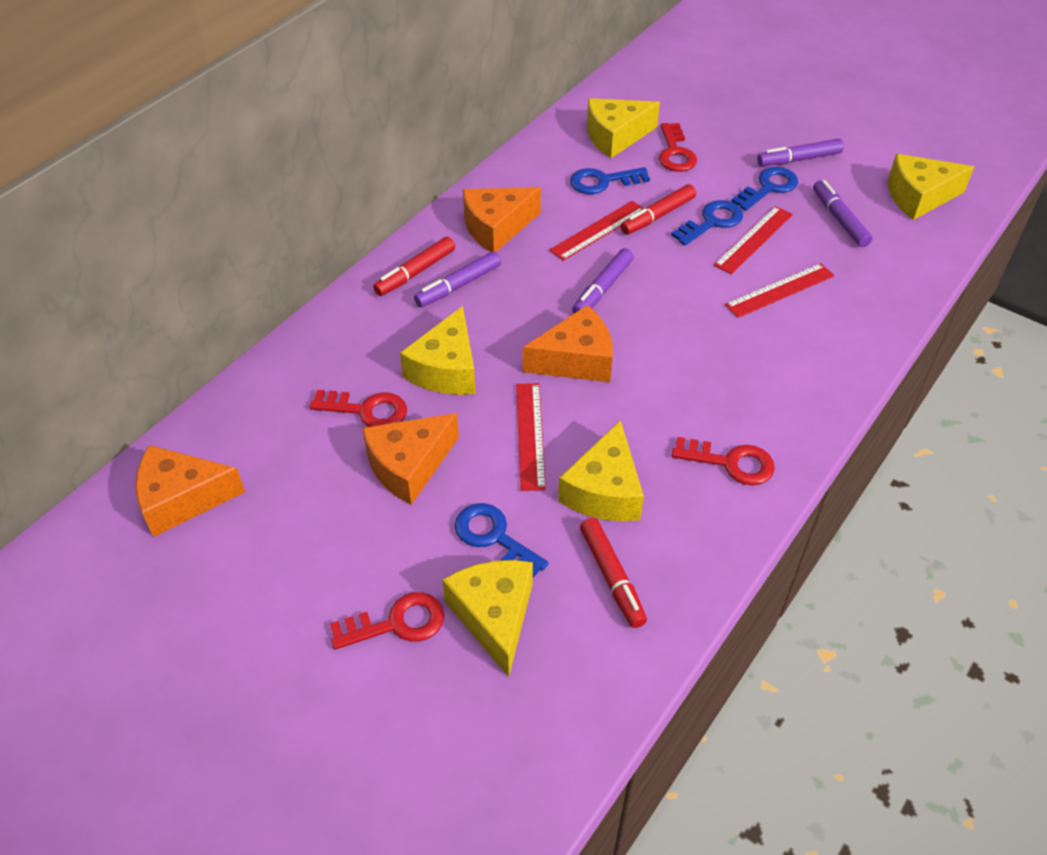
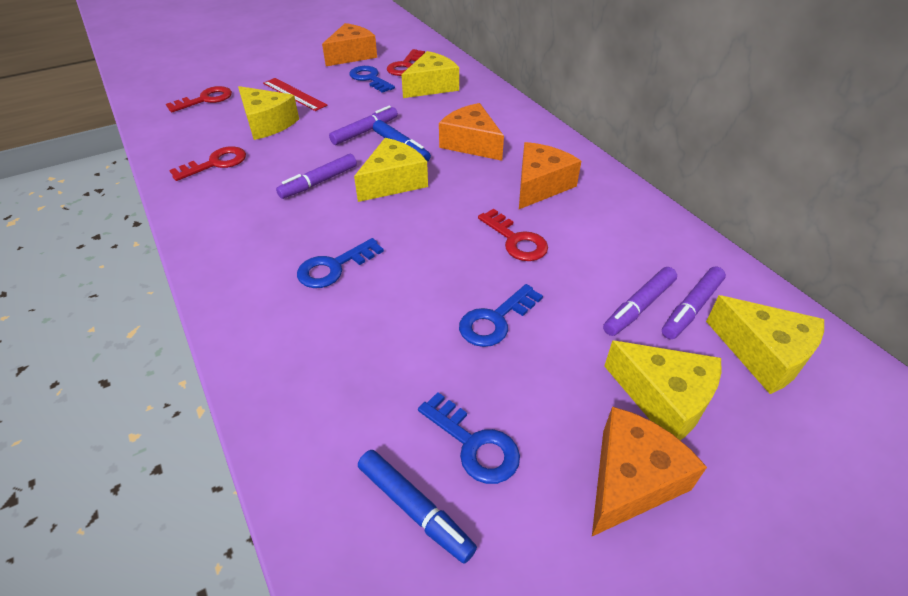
blue marker: 0 -> 2
red marker: 3 -> 0
red ruler: 4 -> 1

